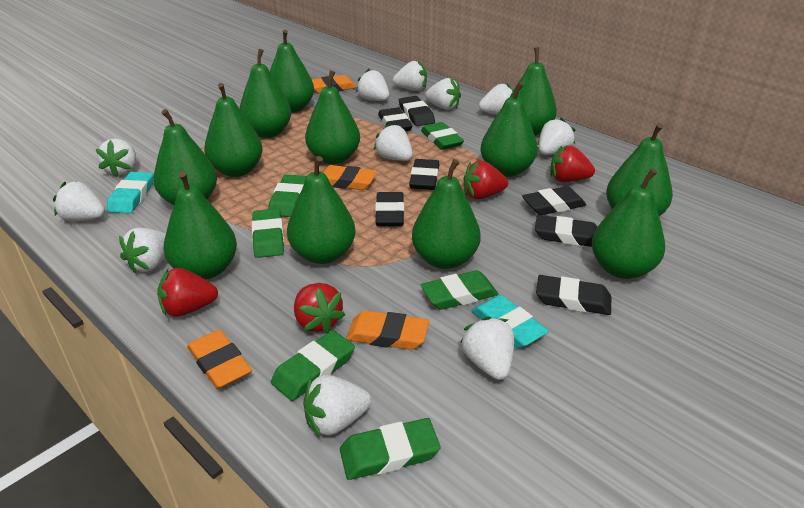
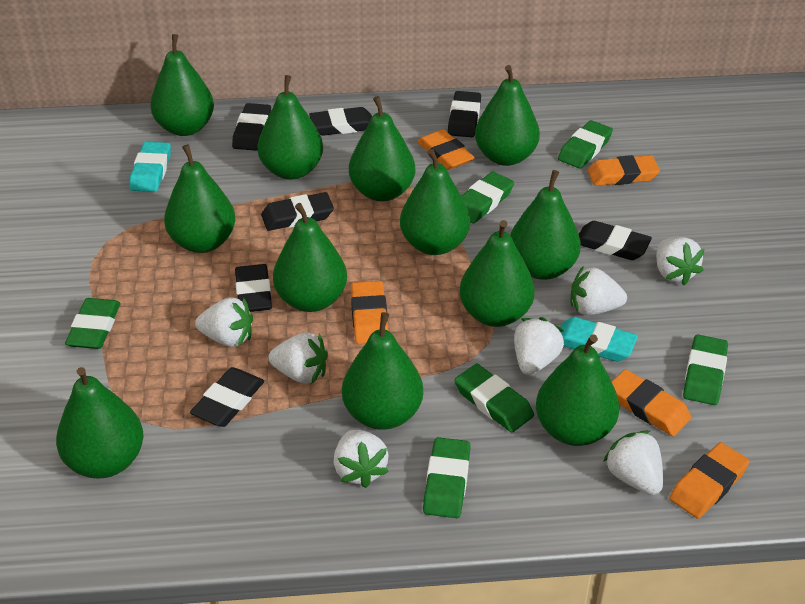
orange eraser: 4 -> 5
red strawberry: 4 -> 0
white strawberry: 11 -> 7

